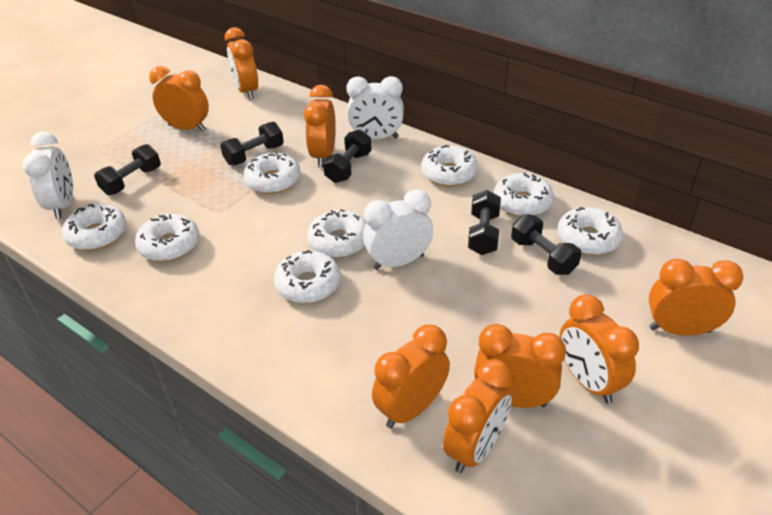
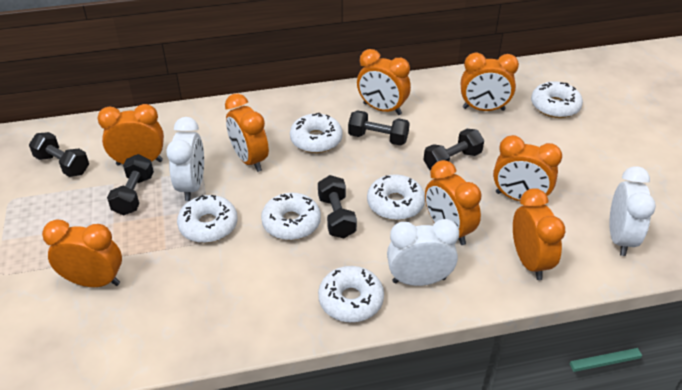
white donut: 8 -> 6

